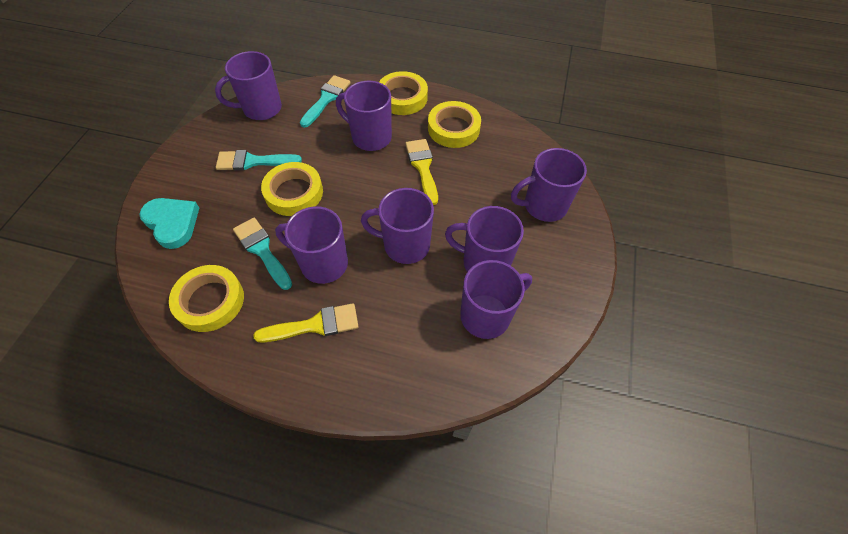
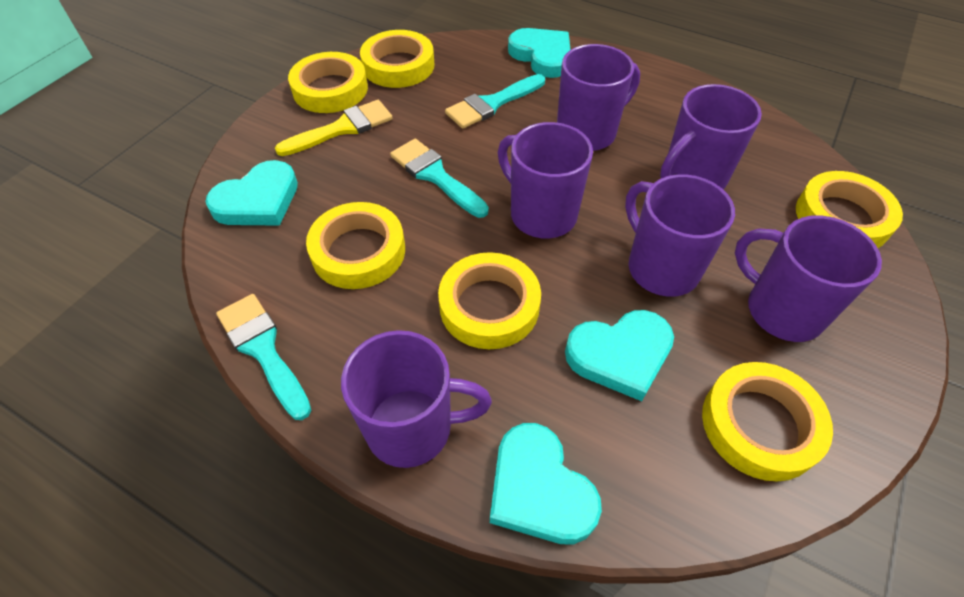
purple mug: 7 -> 6
turquoise heart: 1 -> 4
yellow brush: 2 -> 1
yellow tape: 4 -> 6

